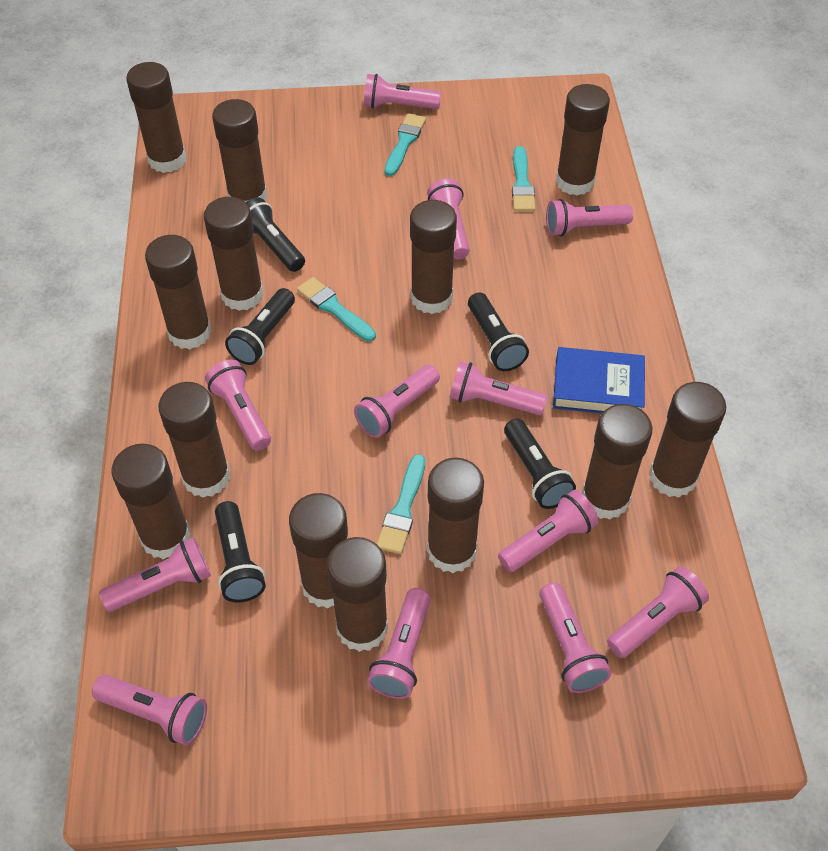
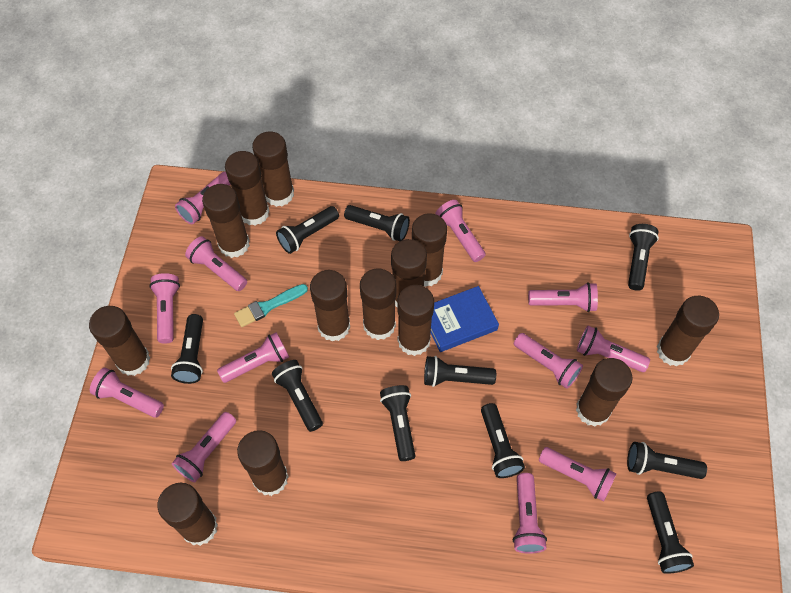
black flashlight: 5 -> 10
turquoise brush: 4 -> 1

